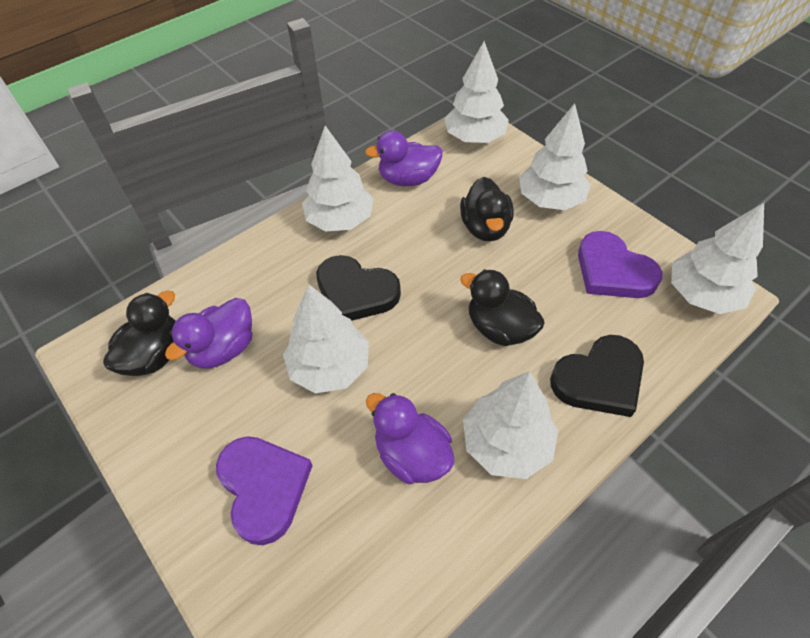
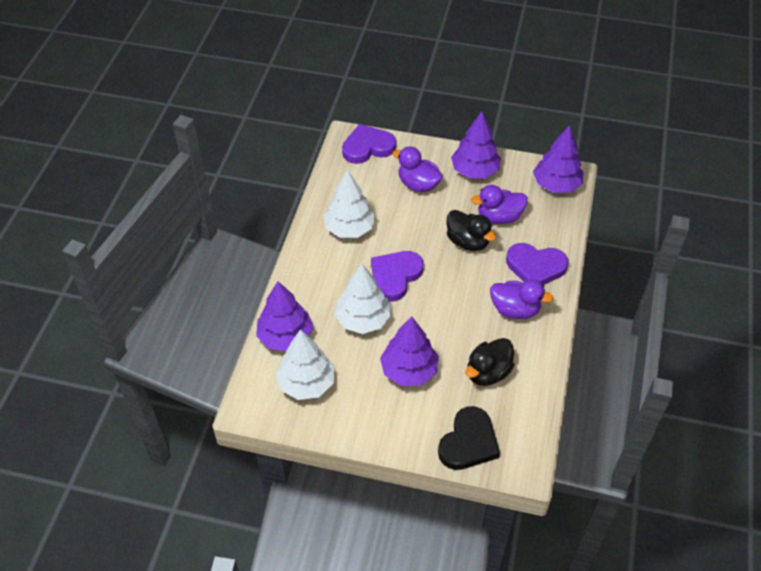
black duck: 3 -> 2
black heart: 2 -> 1
purple heart: 2 -> 3
purple tree: 0 -> 4
white tree: 6 -> 3

